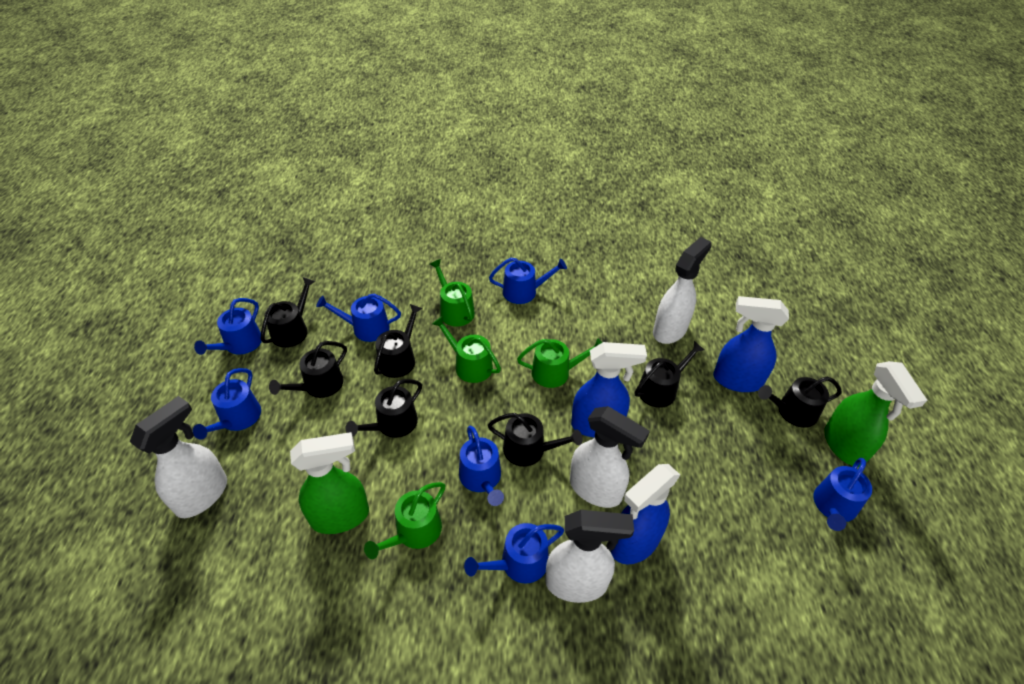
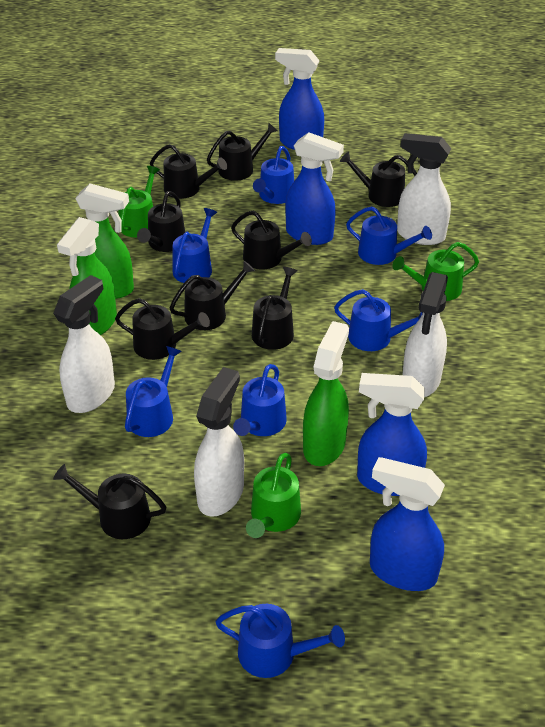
black watering can: 7 -> 9
blue spray bottle: 3 -> 4
green spray bottle: 2 -> 3
green watering can: 4 -> 3

